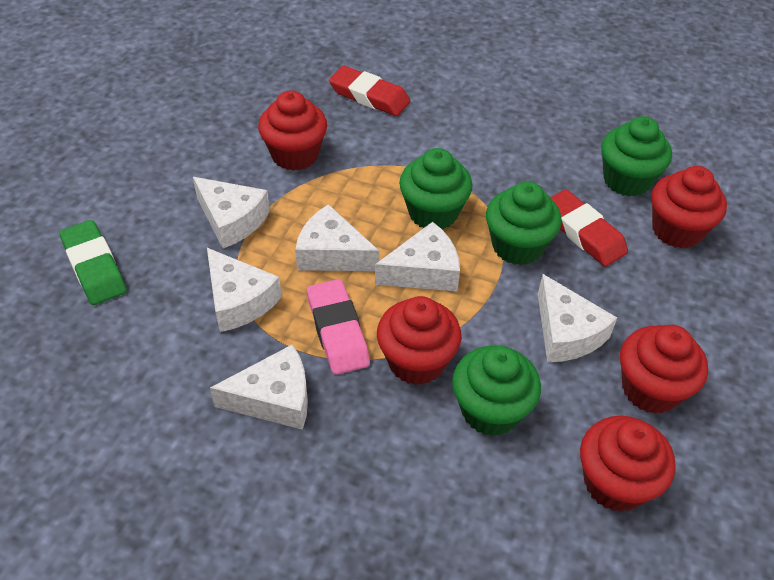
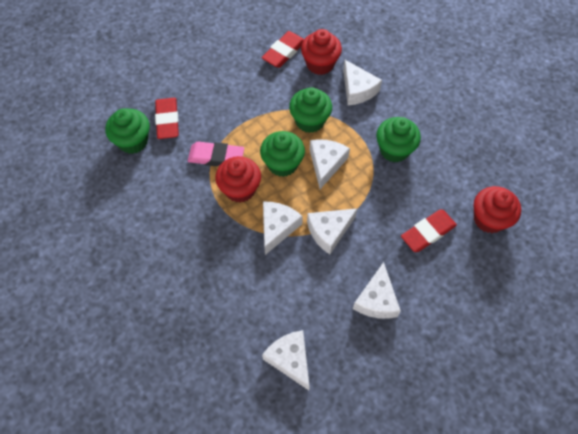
green eraser: 1 -> 0
red cupcake: 5 -> 3
red eraser: 2 -> 3

